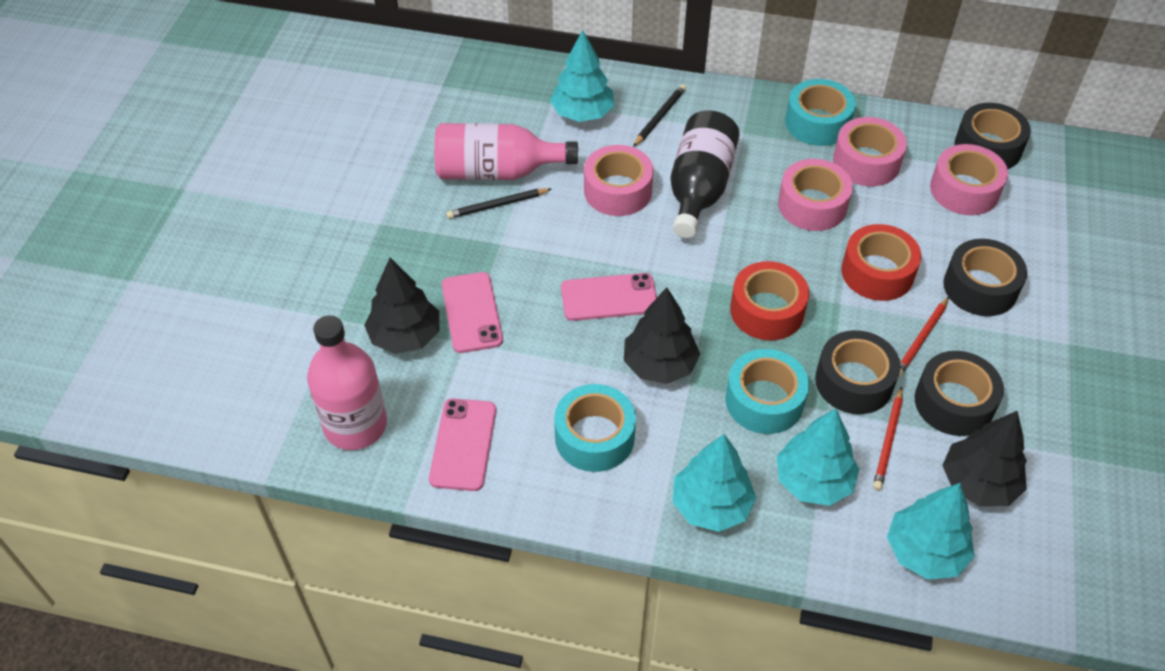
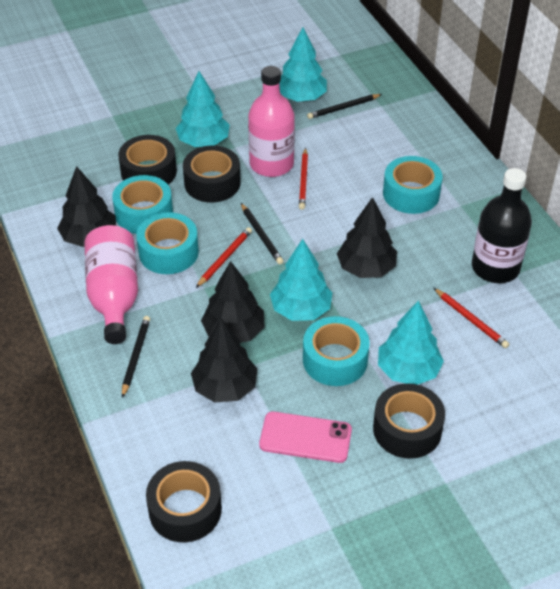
black pencil: 2 -> 3
black tree: 3 -> 4
pink phone: 3 -> 1
pink tape: 4 -> 0
red pencil: 2 -> 3
red tape: 2 -> 0
turquoise tape: 3 -> 4

